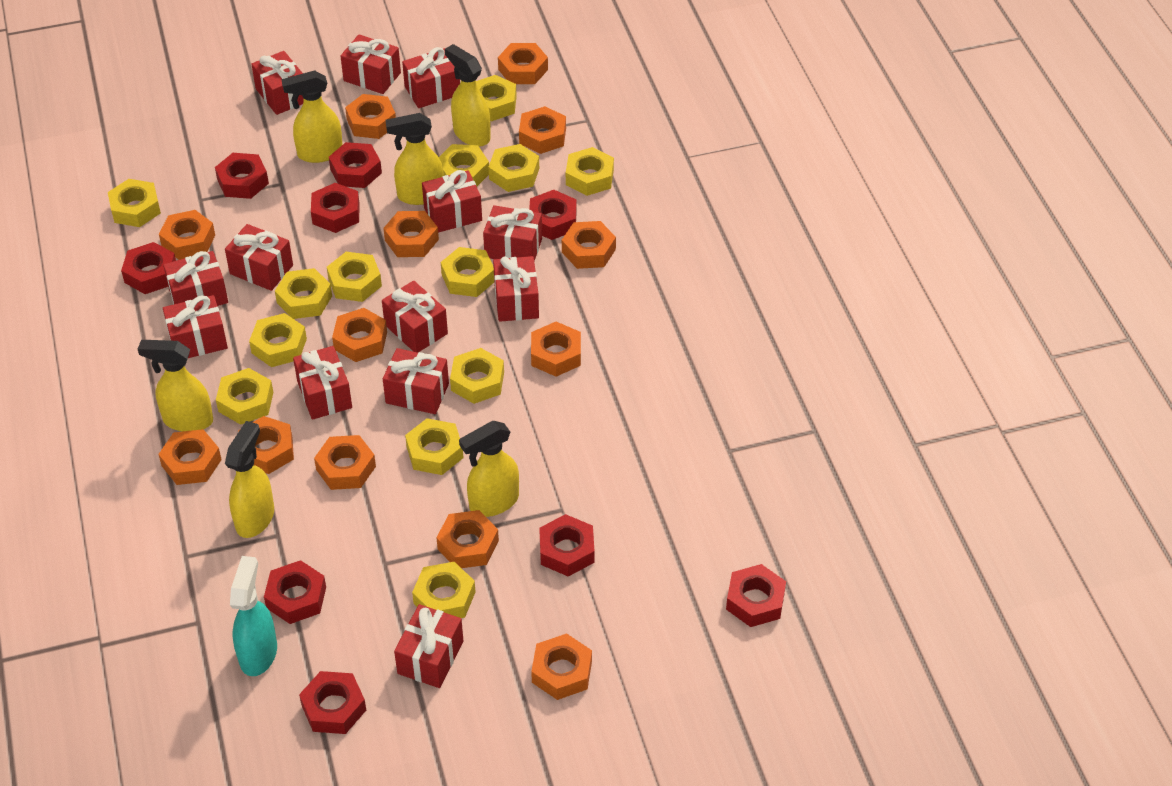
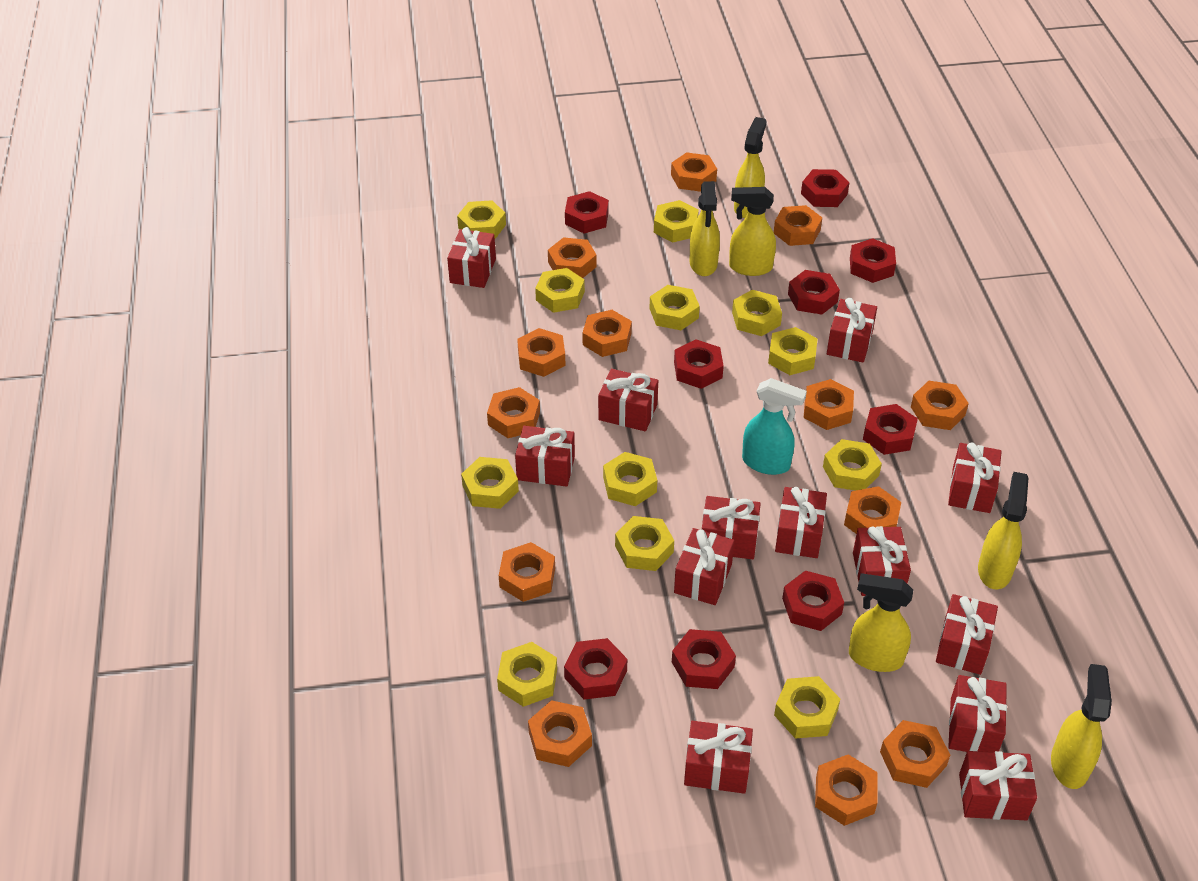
yellow nut: 13 -> 12

